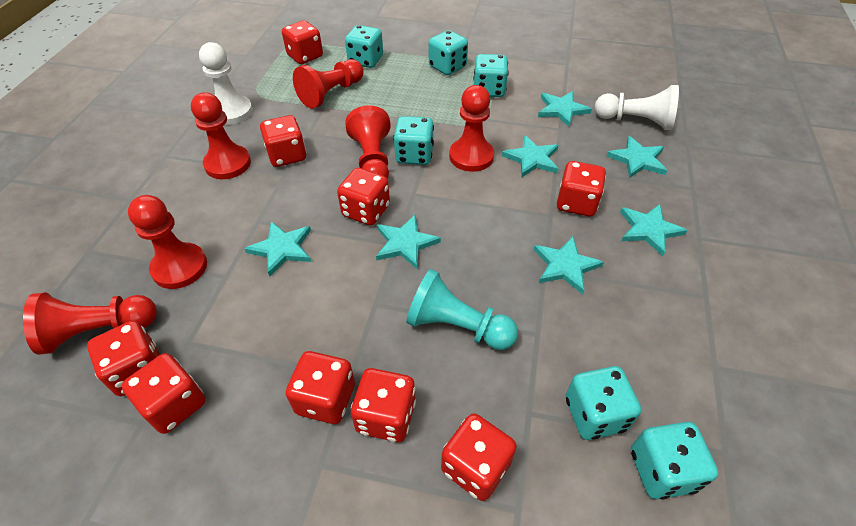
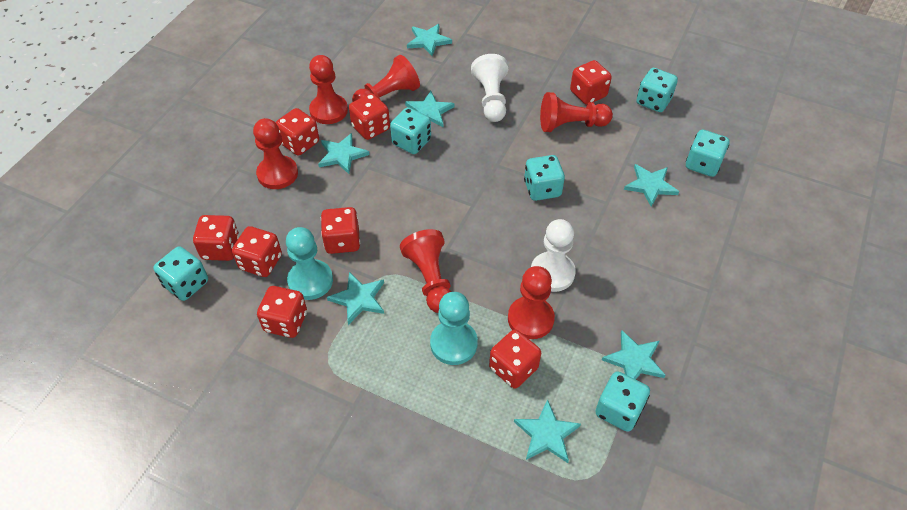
red dice: 9 -> 8
turquoise pawn: 1 -> 2

